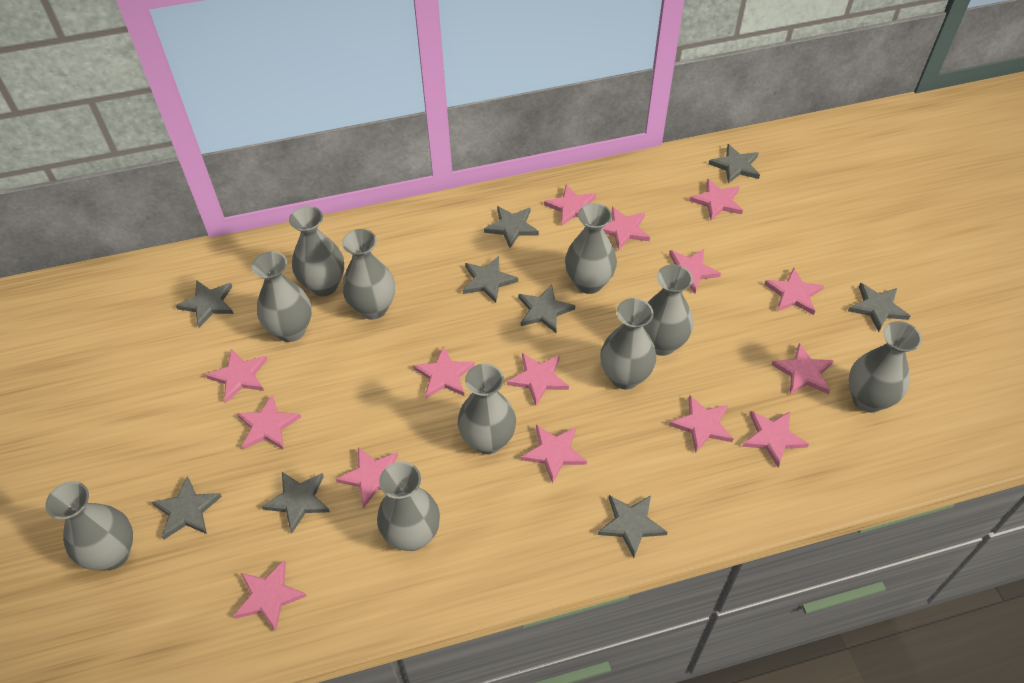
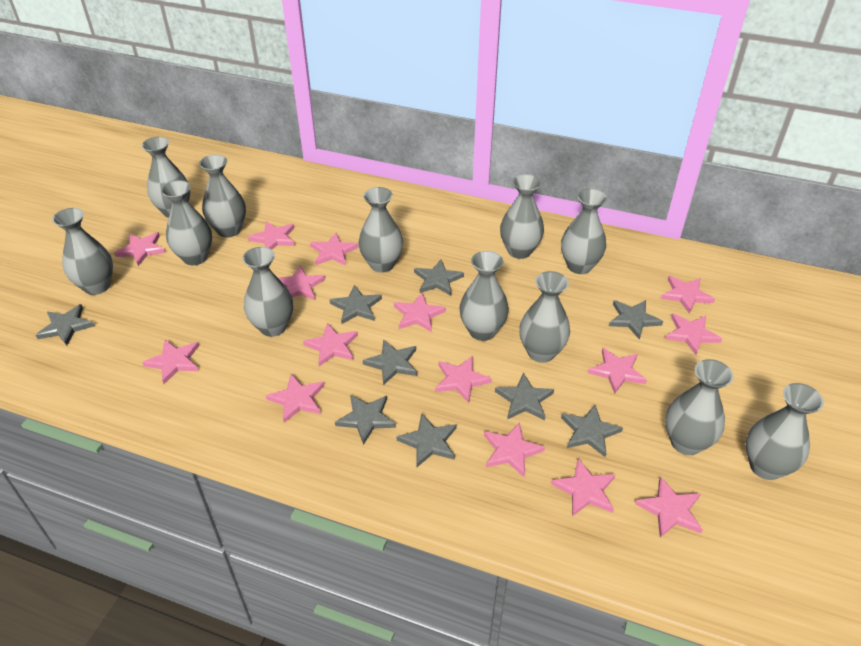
grey vase: 10 -> 12

